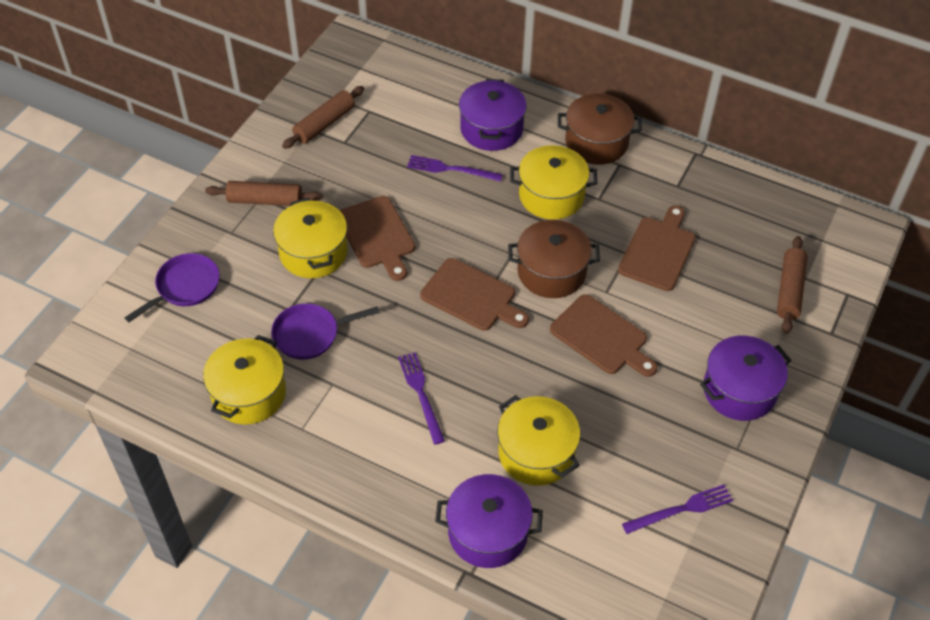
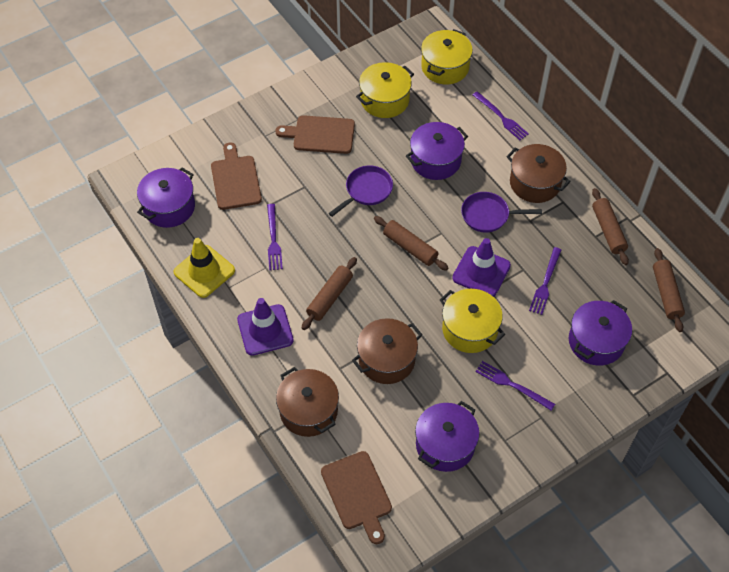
brown cutting board: 4 -> 3
brown pot: 2 -> 3
brown rolling pin: 3 -> 4
purple fork: 3 -> 4
purple pot: 3 -> 4
purple traffic cone: 0 -> 2
yellow pot: 4 -> 3
yellow traffic cone: 0 -> 1

